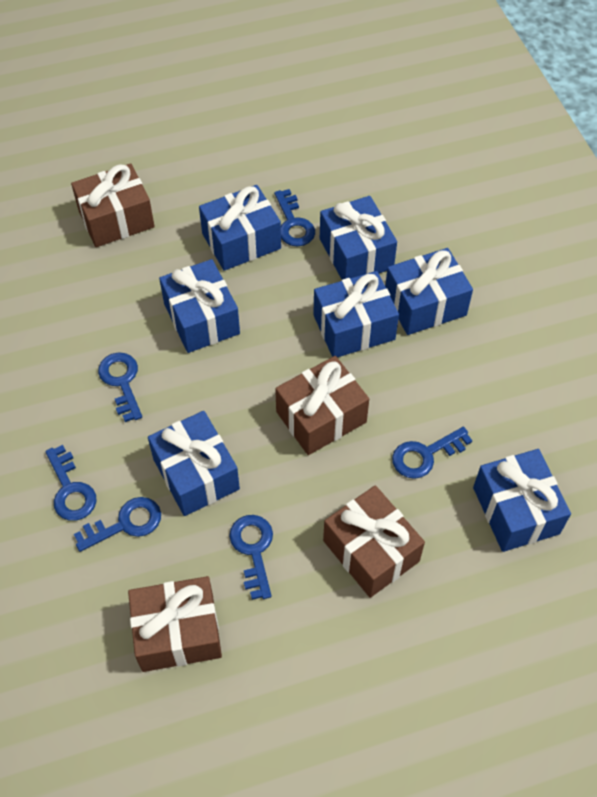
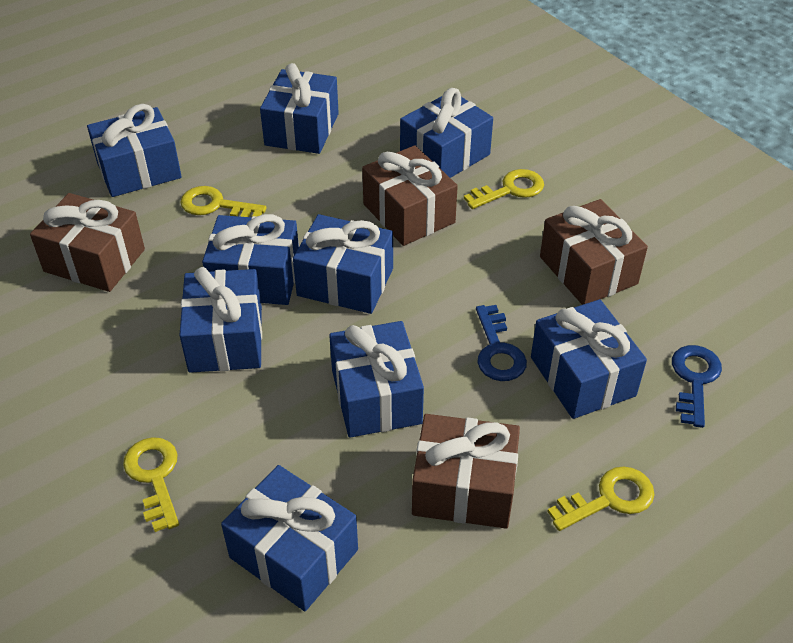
blue gift: 7 -> 9
blue key: 6 -> 2
yellow key: 0 -> 4

